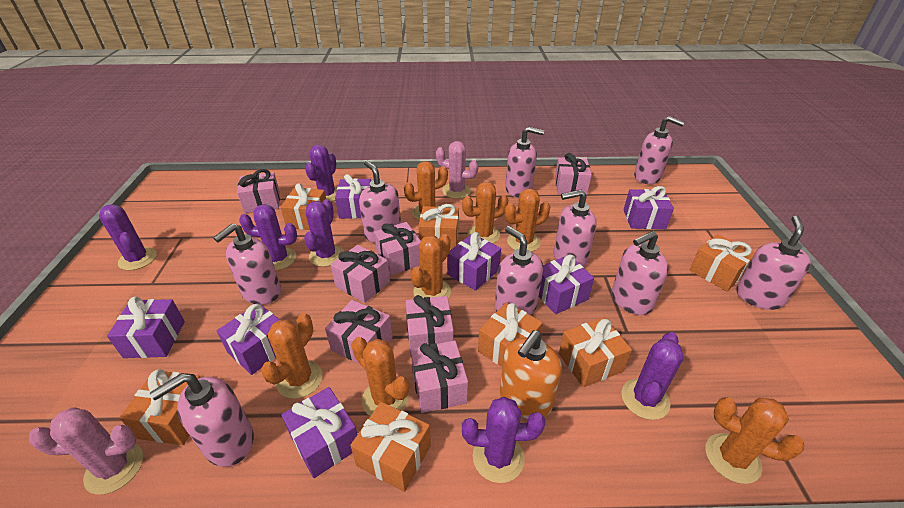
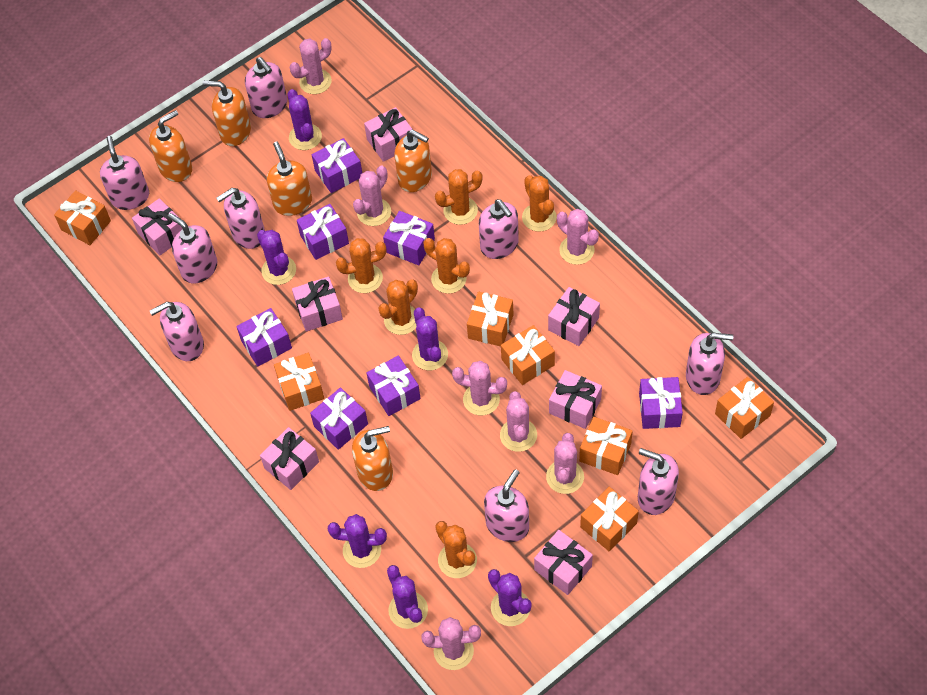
orange cactus: 7 -> 6
orange soap dispenser: 1 -> 5
pink cactus: 2 -> 7

